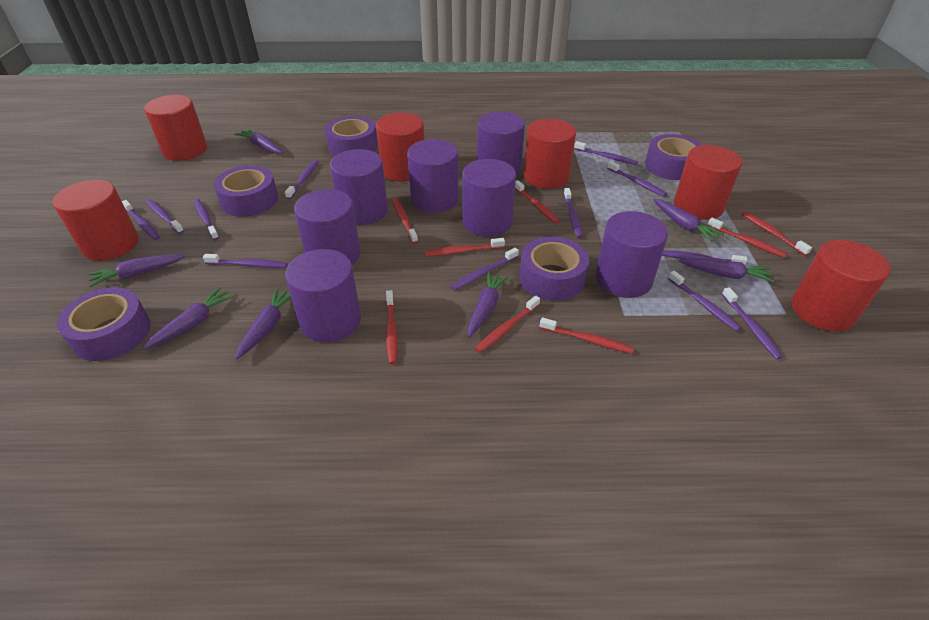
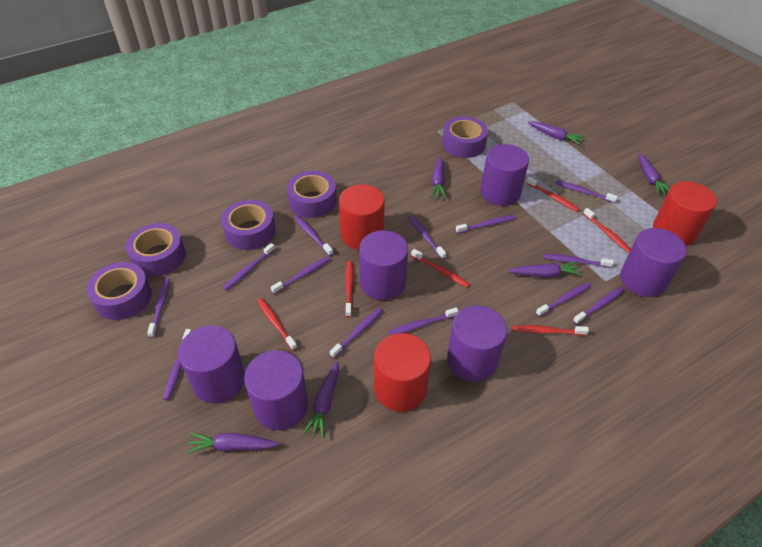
purple carrot: 7 -> 6
purple cylinder: 7 -> 6
purple toothbrush: 12 -> 13
red cylinder: 6 -> 3
red toothbrush: 8 -> 6

